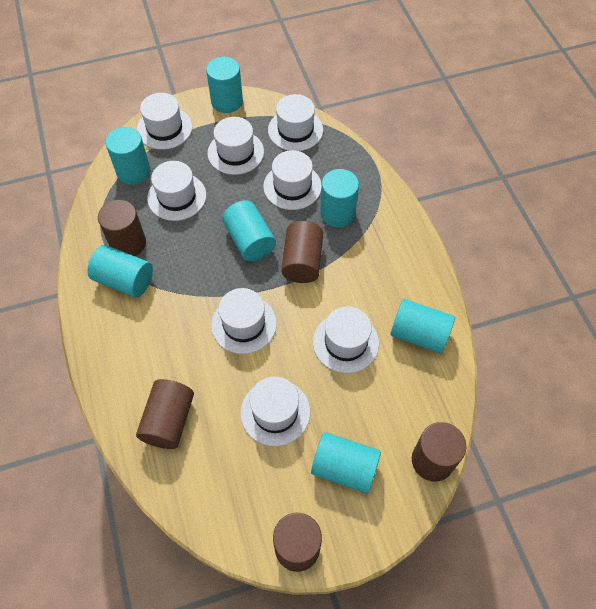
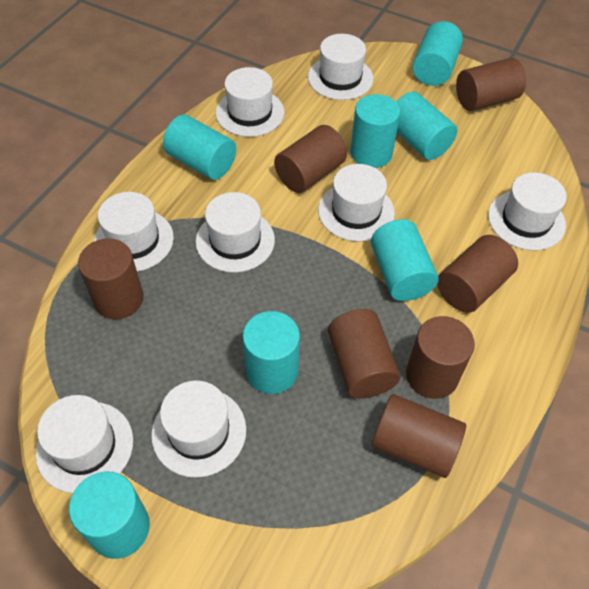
brown cylinder: 5 -> 7

